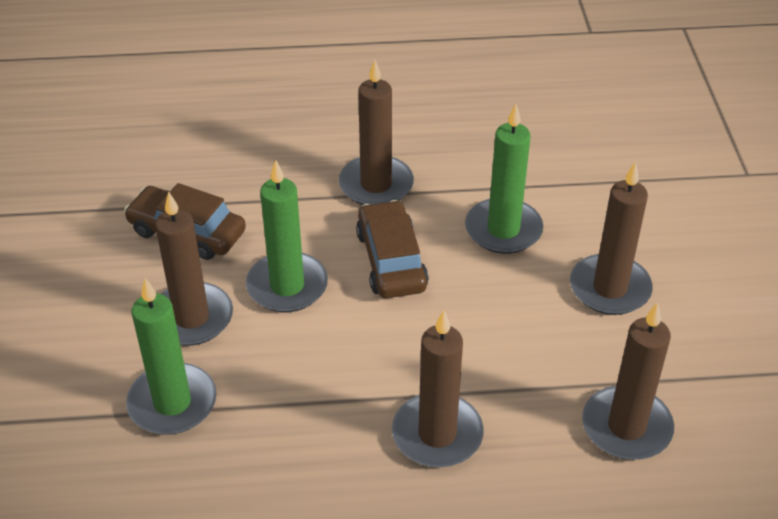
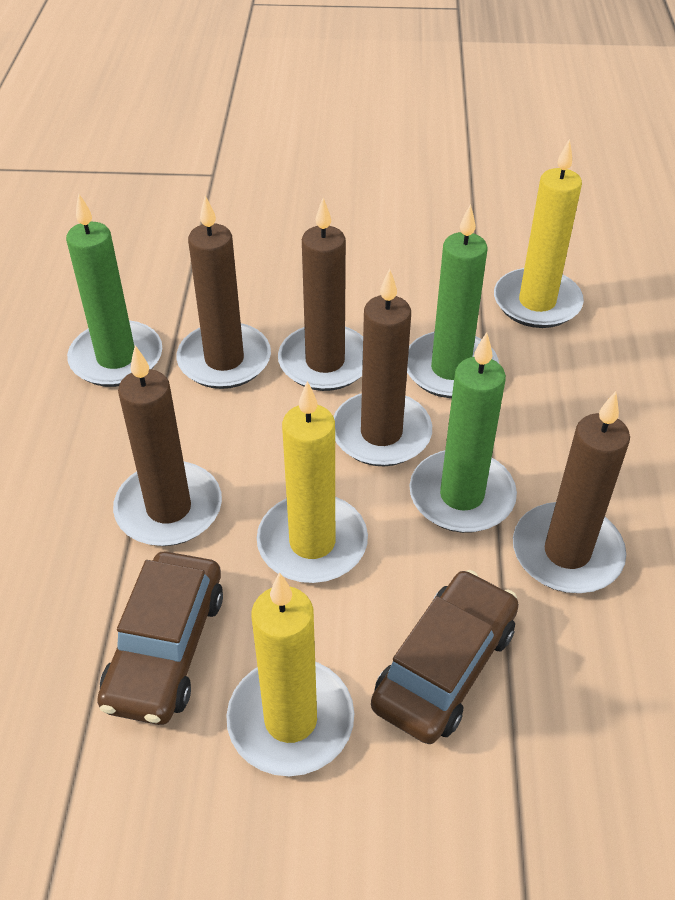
yellow candle: 0 -> 3

